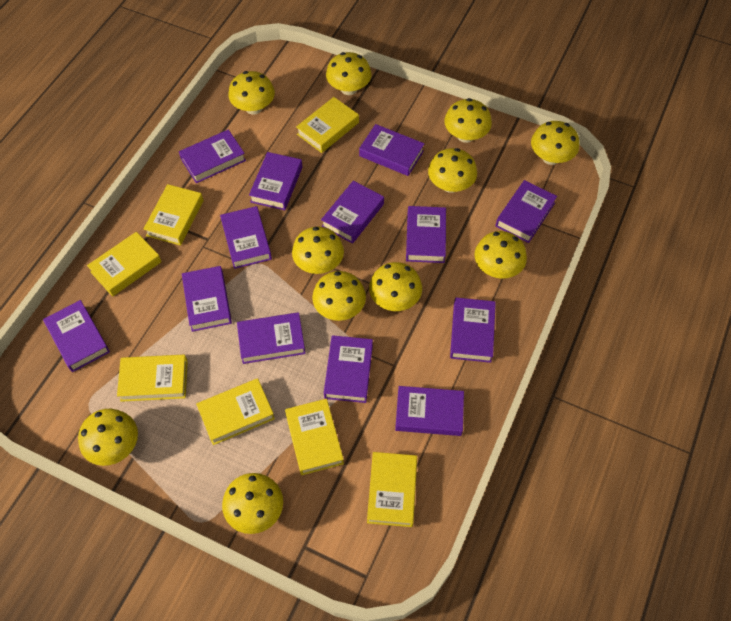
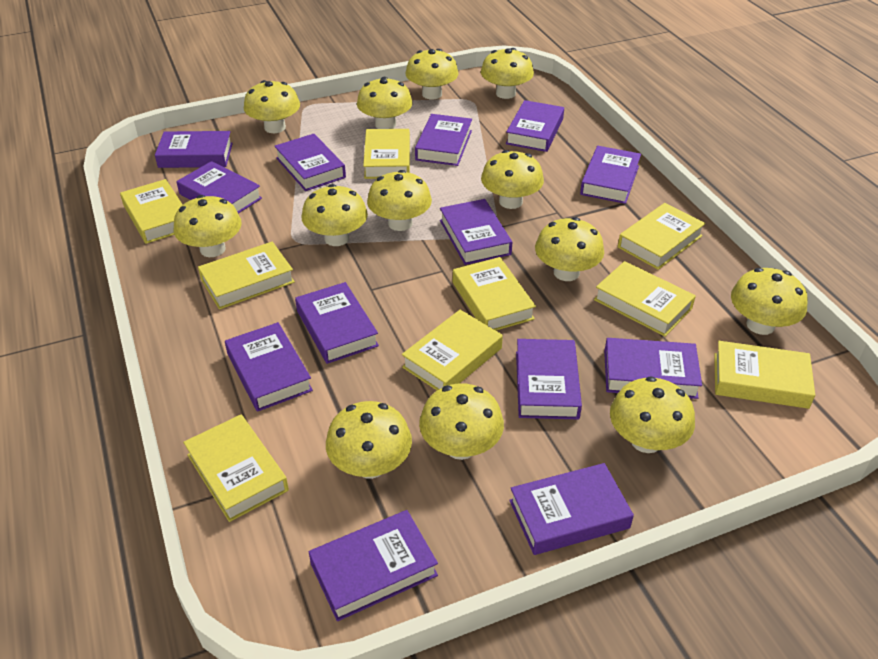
yellow book: 7 -> 9
yellow mushroom: 11 -> 13

